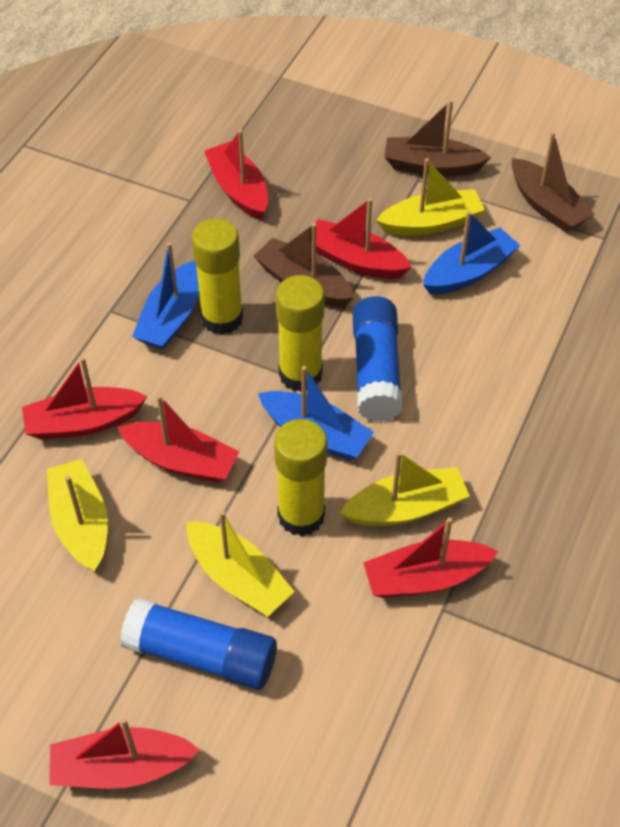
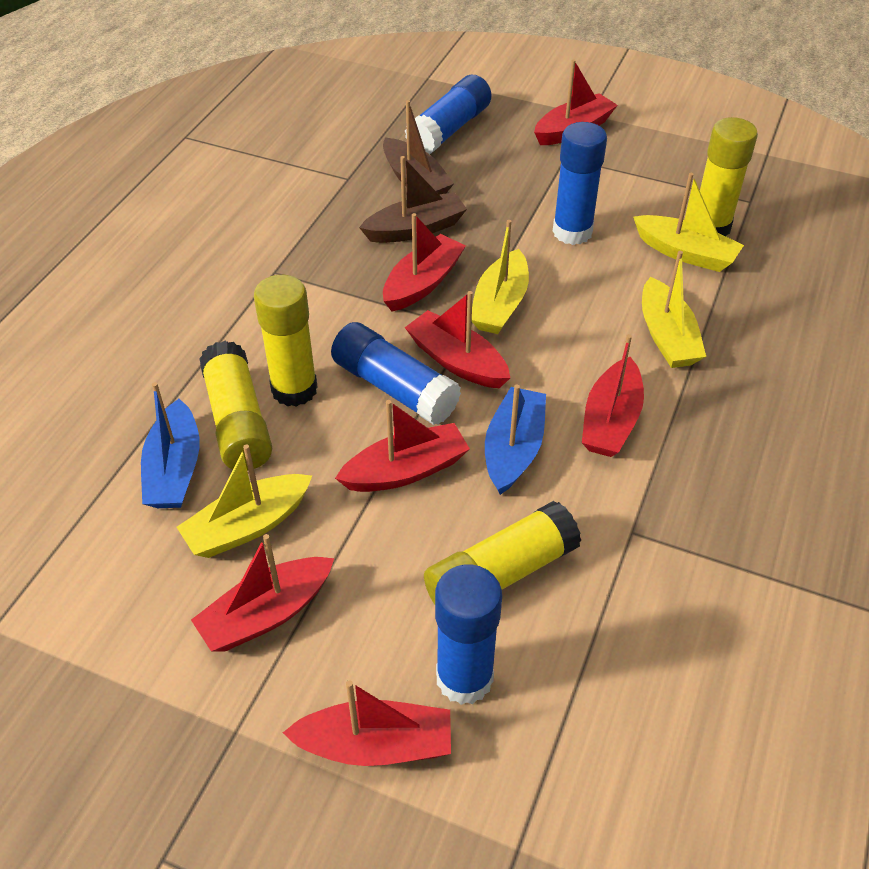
blue boat: 3 -> 2
blue glue stick: 2 -> 4
brown boat: 3 -> 2
red boat: 6 -> 7
yellow glue stick: 3 -> 4

